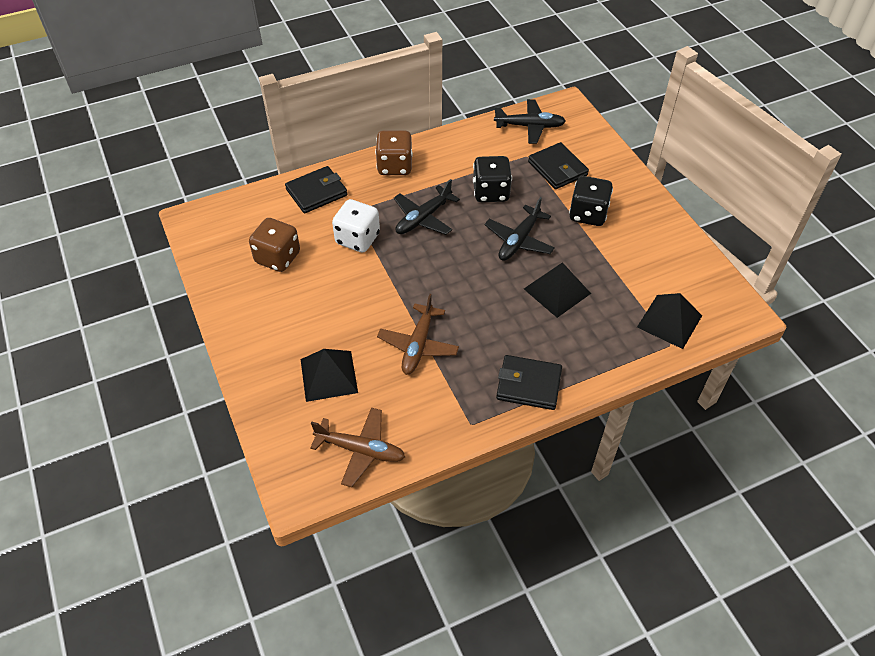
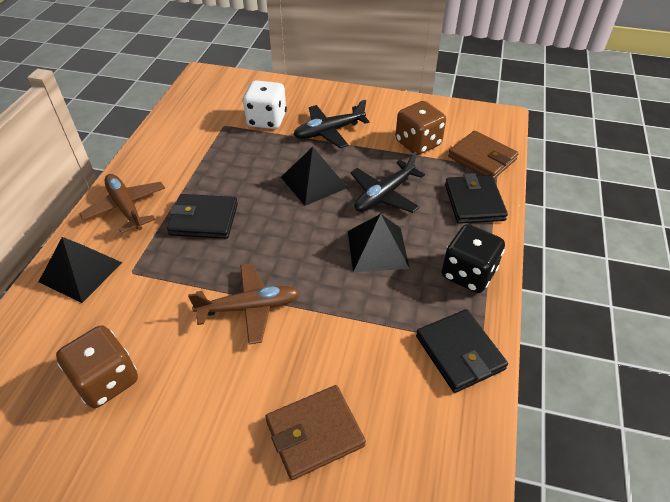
black dice: 2 -> 1
black plane: 3 -> 2
brown wallet: 0 -> 2

